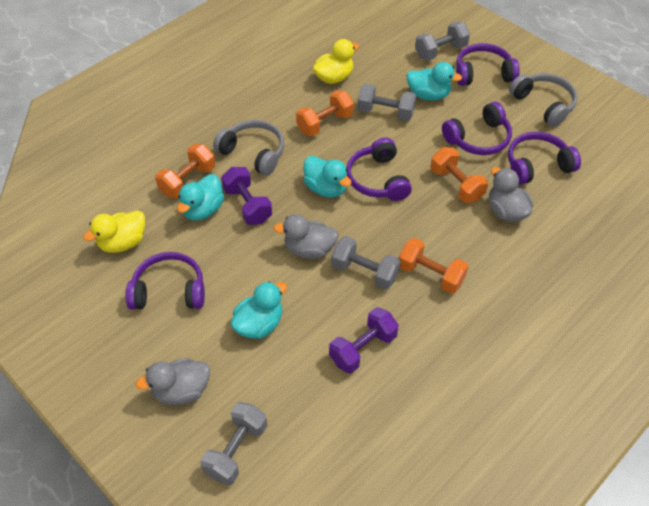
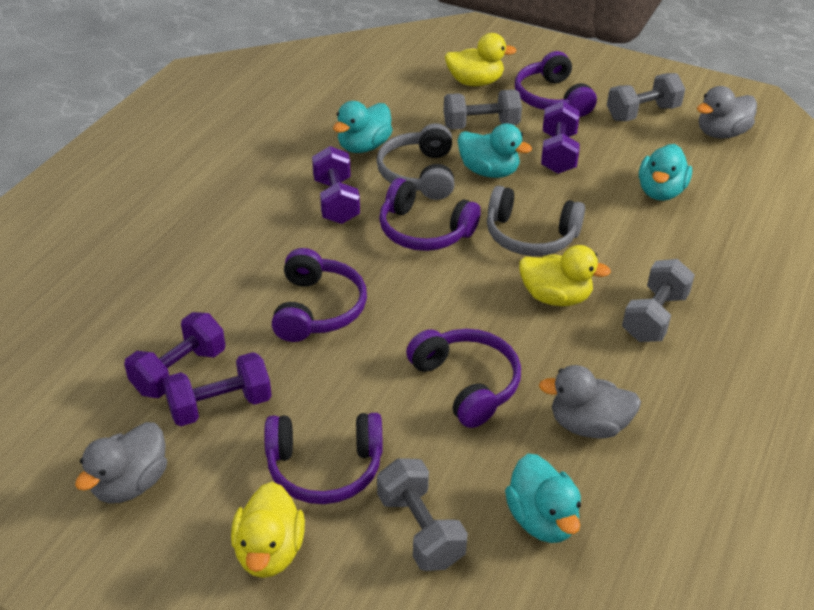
orange dumbbell: 4 -> 0
purple dumbbell: 2 -> 4
yellow duck: 2 -> 3

